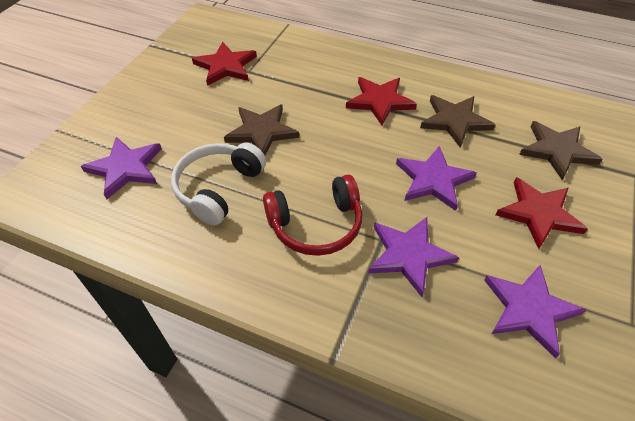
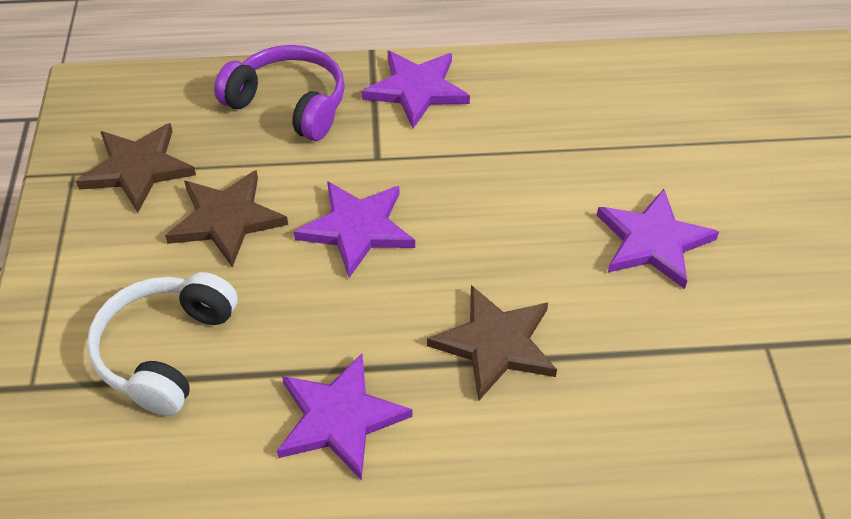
purple headphones: 0 -> 1
red headphones: 1 -> 0
red star: 3 -> 0

